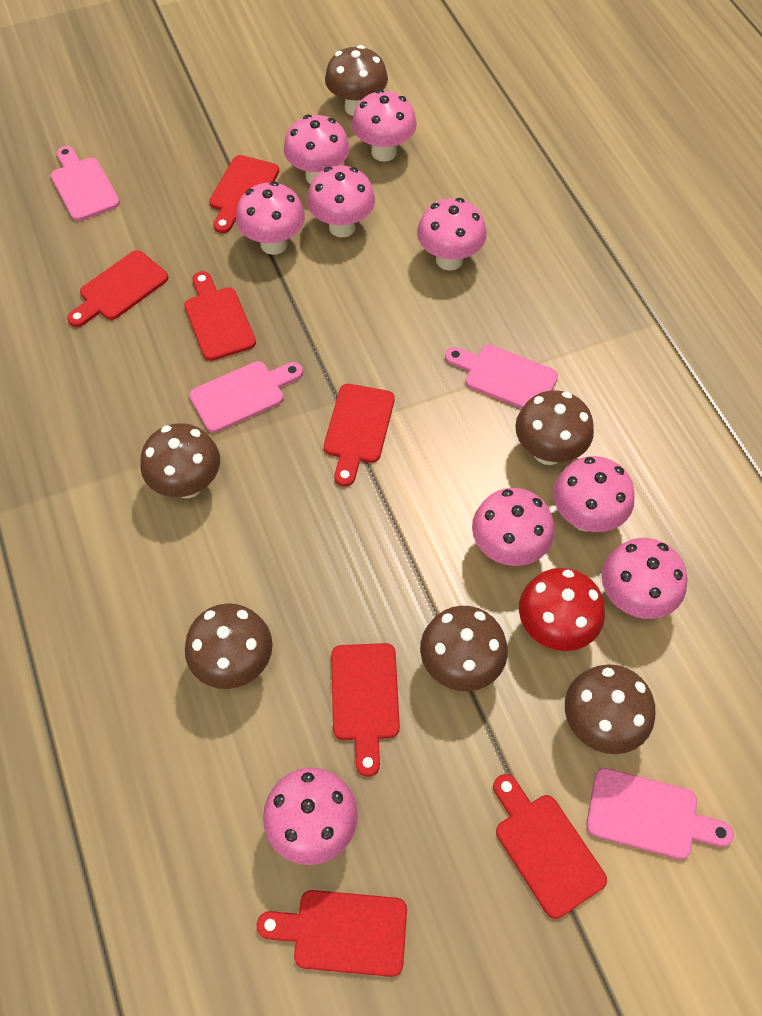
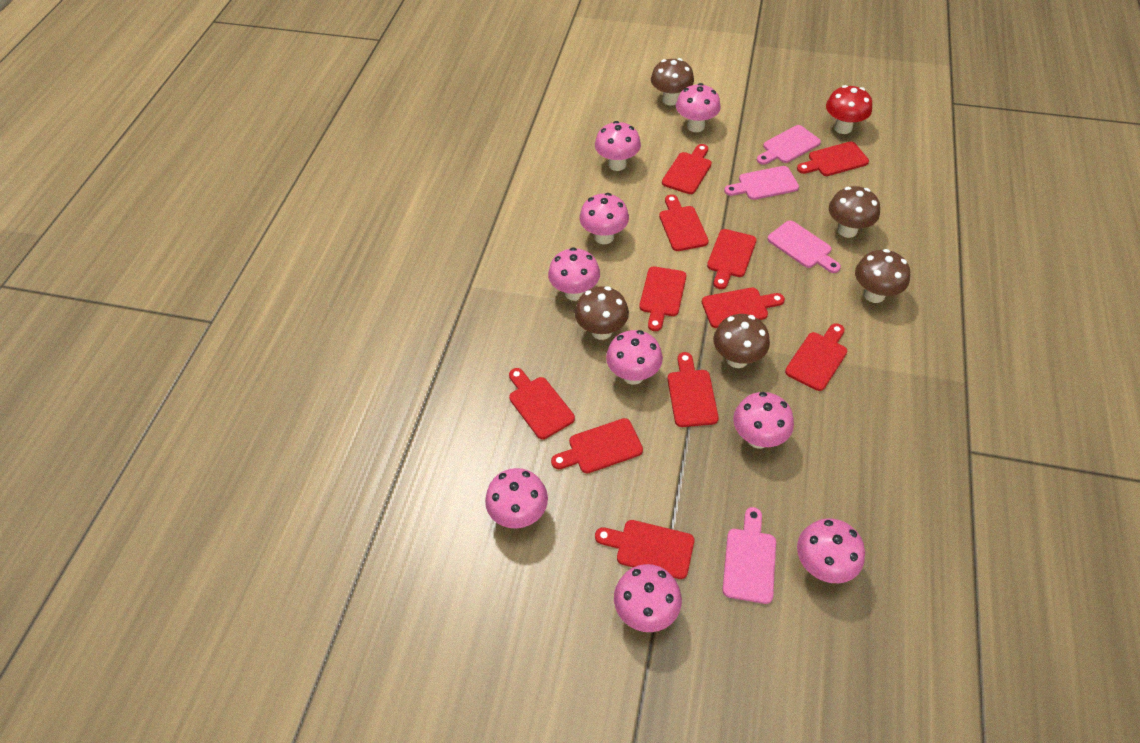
brown mushroom: 6 -> 5
red cutting board: 7 -> 11

